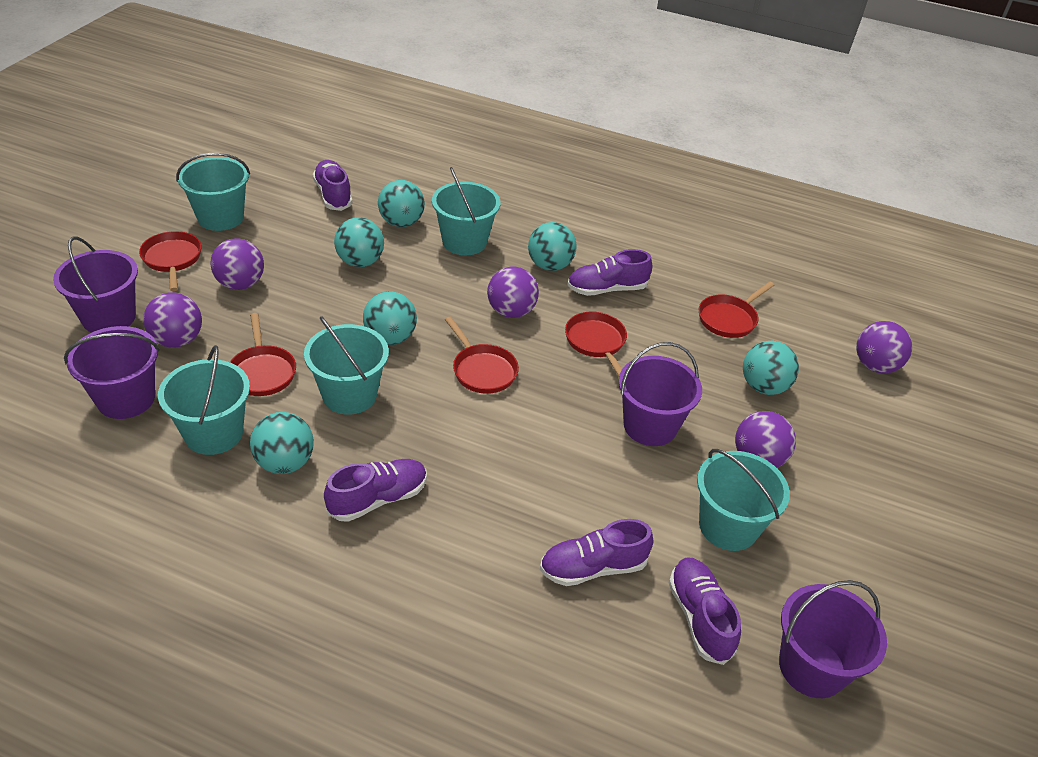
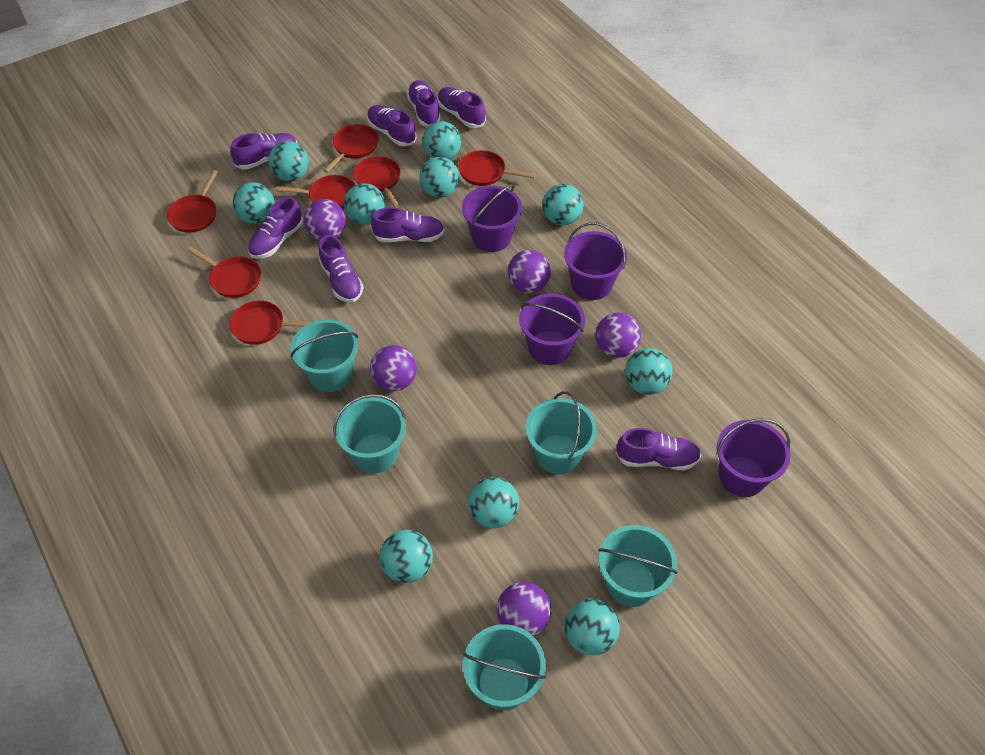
purple shoe: 5 -> 8
red pan: 5 -> 7
turquoise ball: 6 -> 10

